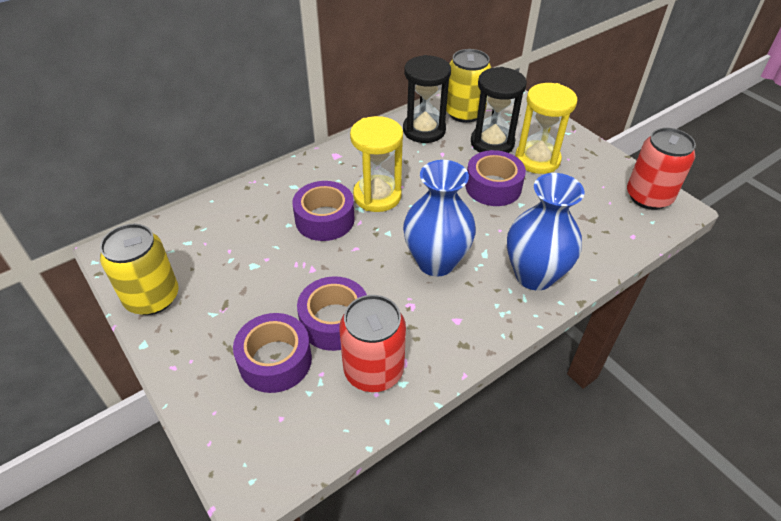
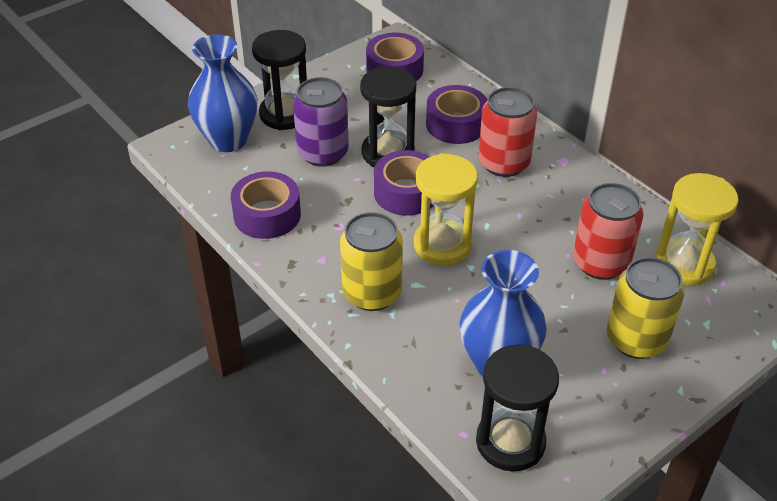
black hourglass: 2 -> 3
purple can: 0 -> 1

